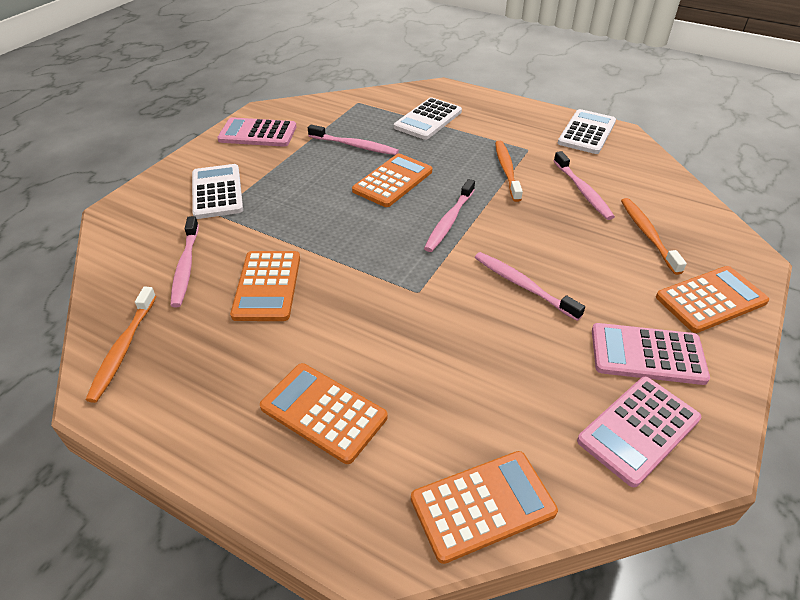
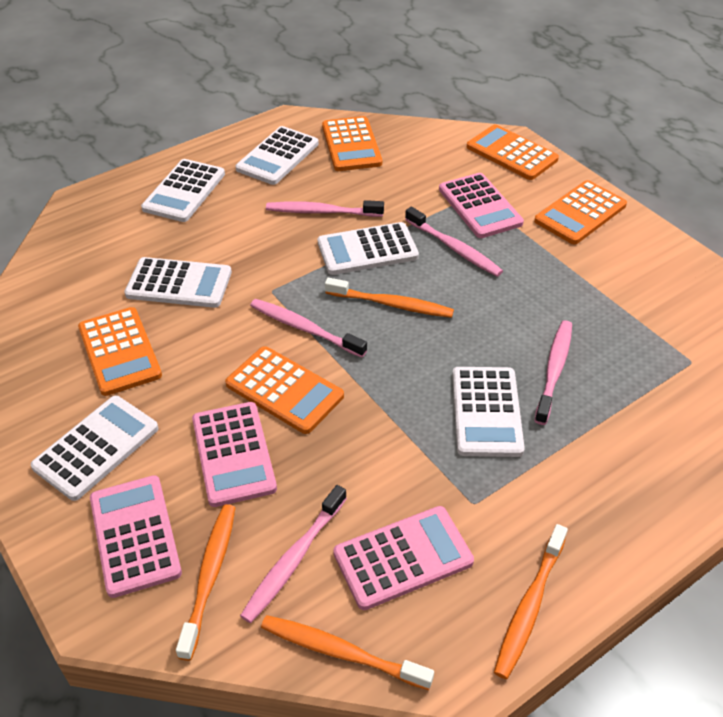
orange toothbrush: 3 -> 4
pink calculator: 3 -> 4
white calculator: 3 -> 6

